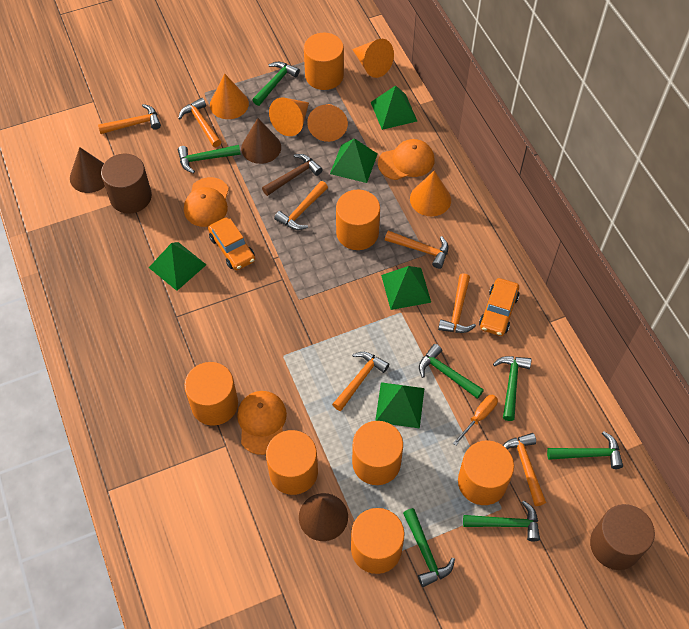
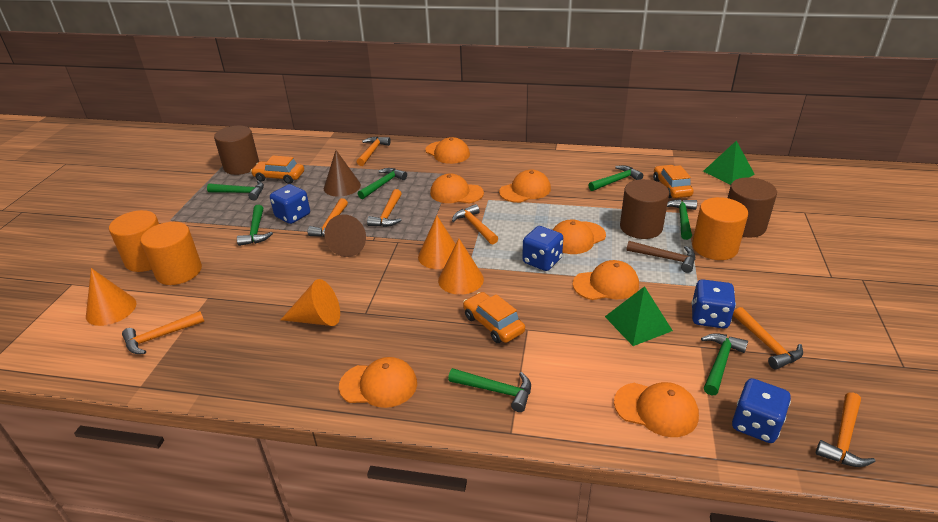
blue dice: 0 -> 4
brown cone: 3 -> 2
brown cylinder: 2 -> 3
green pyramid: 5 -> 2
orange cap: 3 -> 7
orange car: 2 -> 3
orange cone: 5 -> 4
orange cylinder: 7 -> 3
orange screwdriver: 1 -> 0

